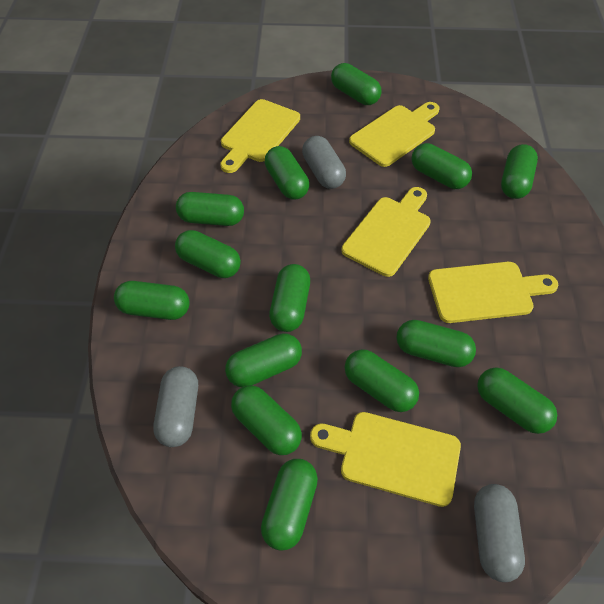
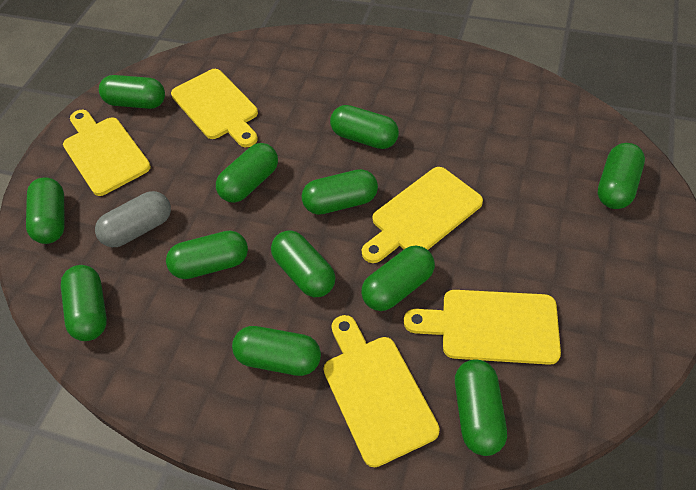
green capsule: 14 -> 12
grey capsule: 3 -> 1

